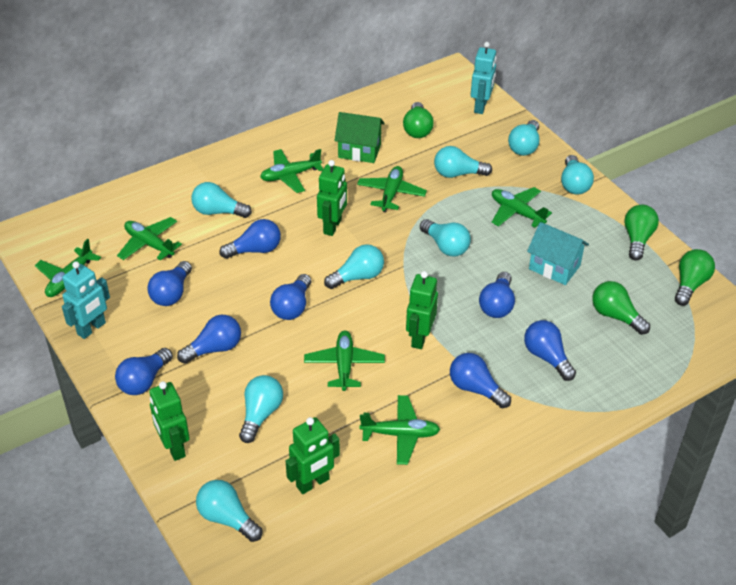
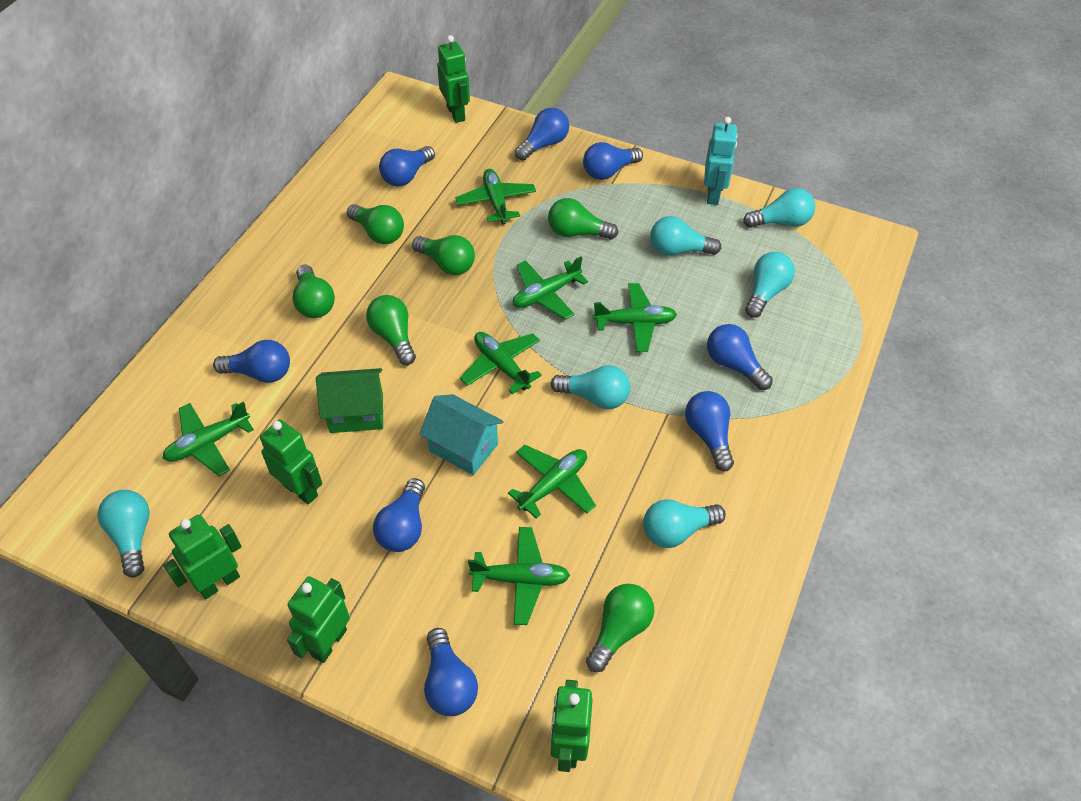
green light bulb: 4 -> 6
green robot: 4 -> 5
turquoise light bulb: 8 -> 6
turquoise robot: 2 -> 1

